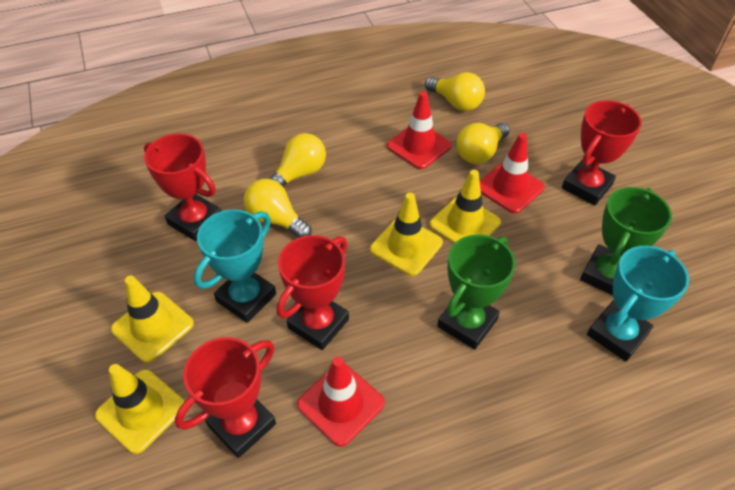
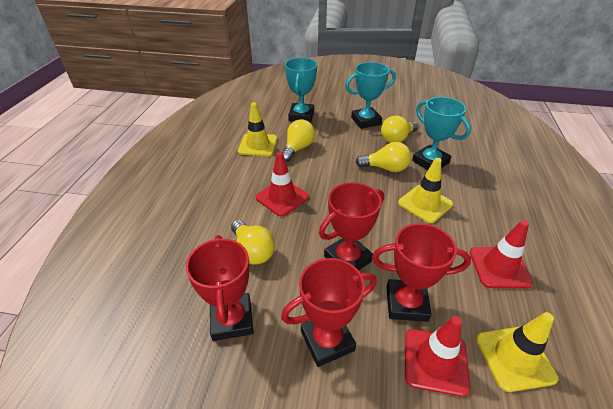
green trophy: 2 -> 0
turquoise trophy: 2 -> 3
yellow traffic cone: 4 -> 3

